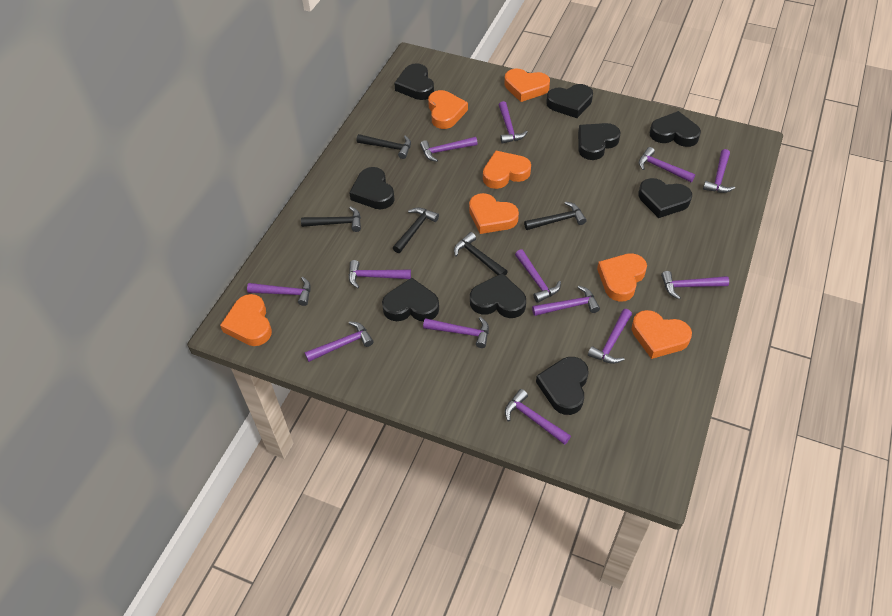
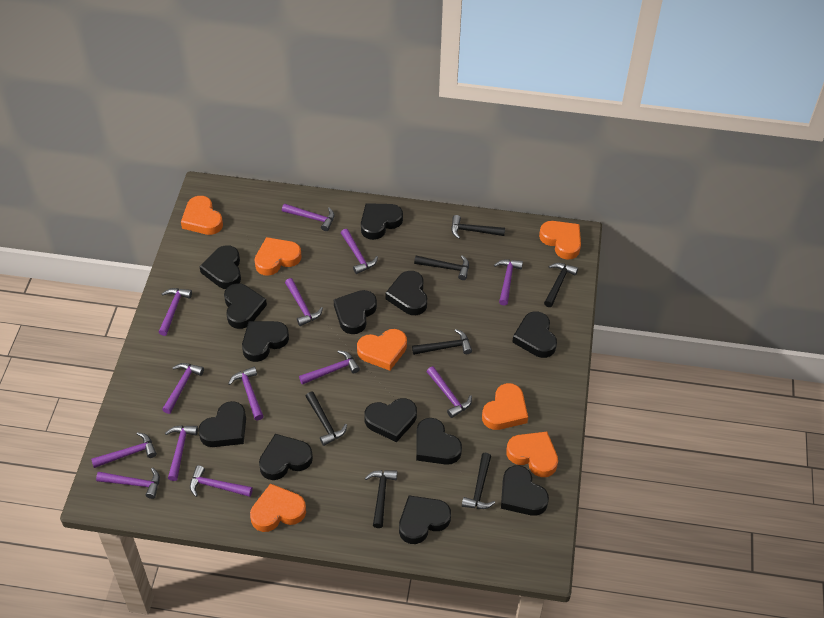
black hammer: 5 -> 7
black heart: 9 -> 13

